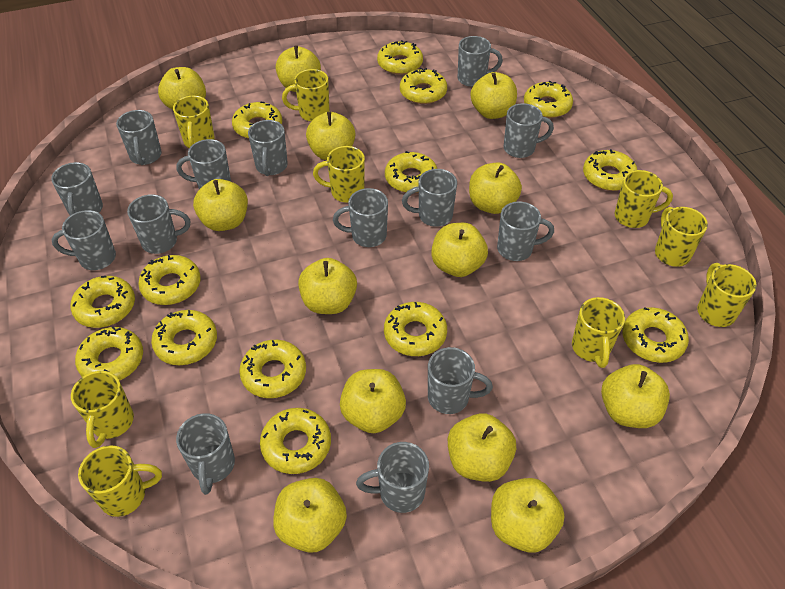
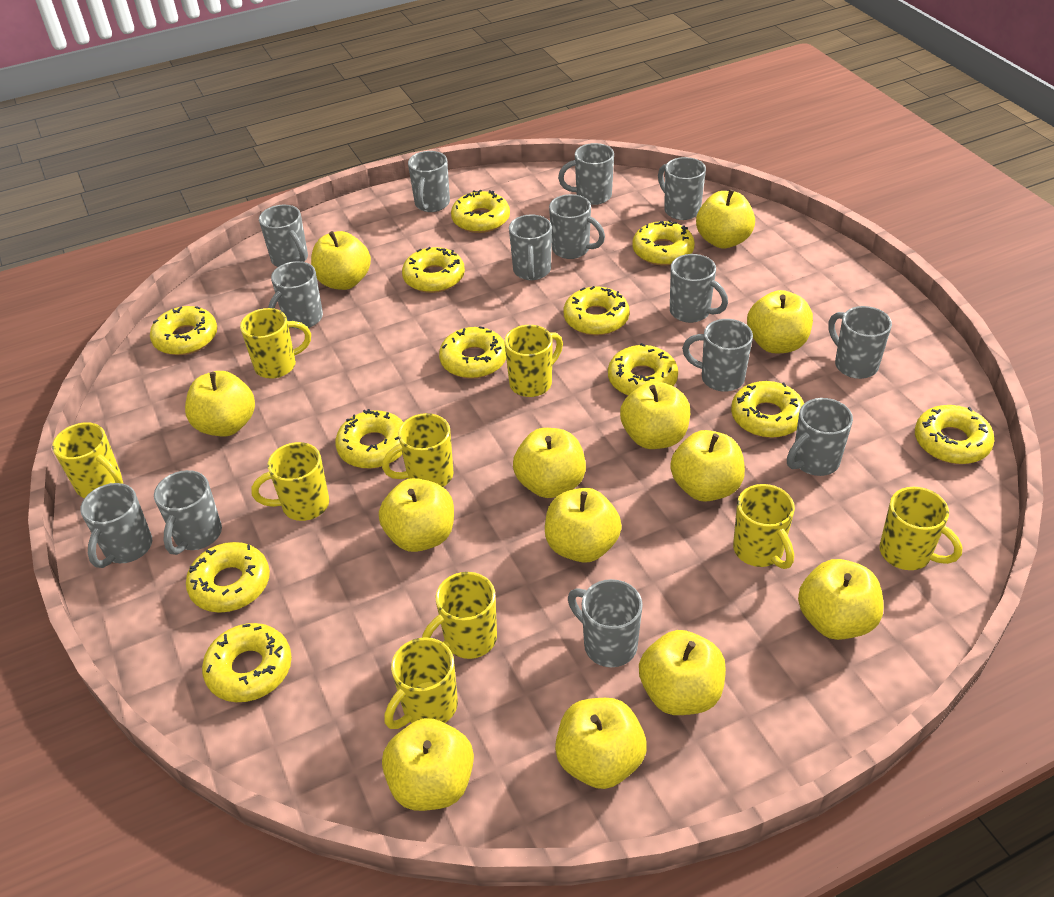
yellow donut: 14 -> 12

